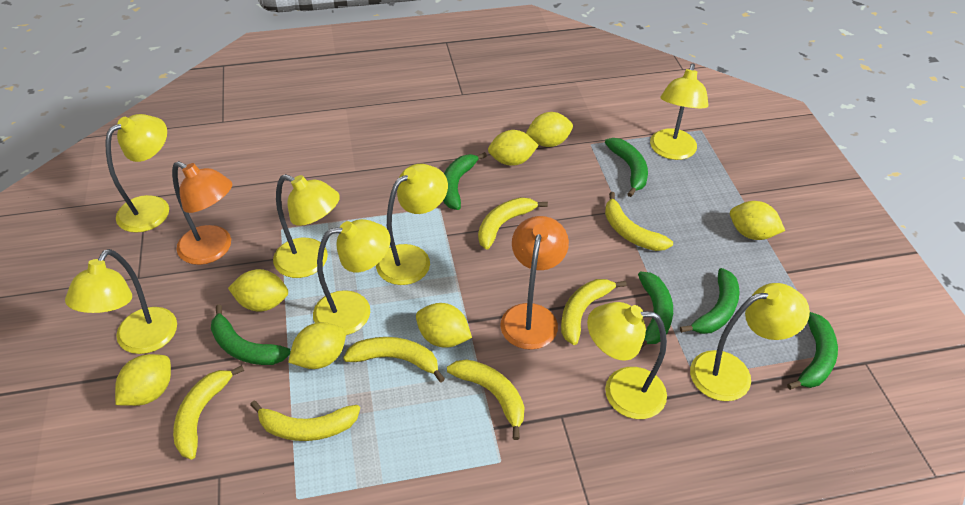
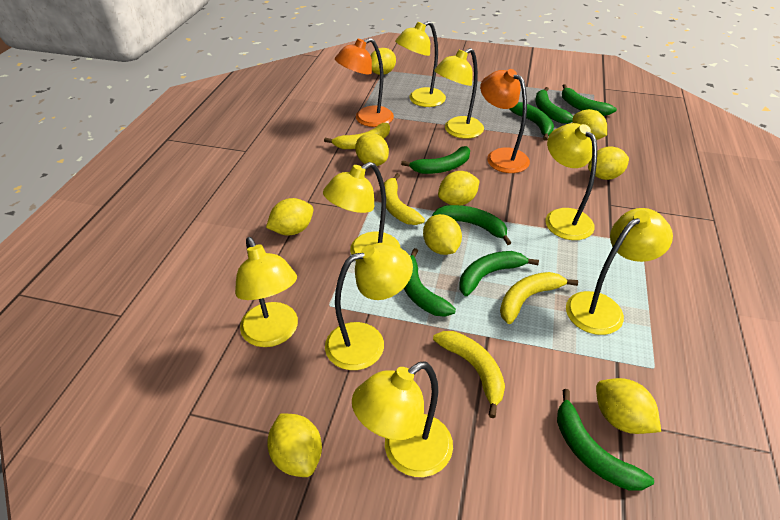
green banana: 6 -> 8
yellow banana: 7 -> 4
yellow lemon: 7 -> 9

